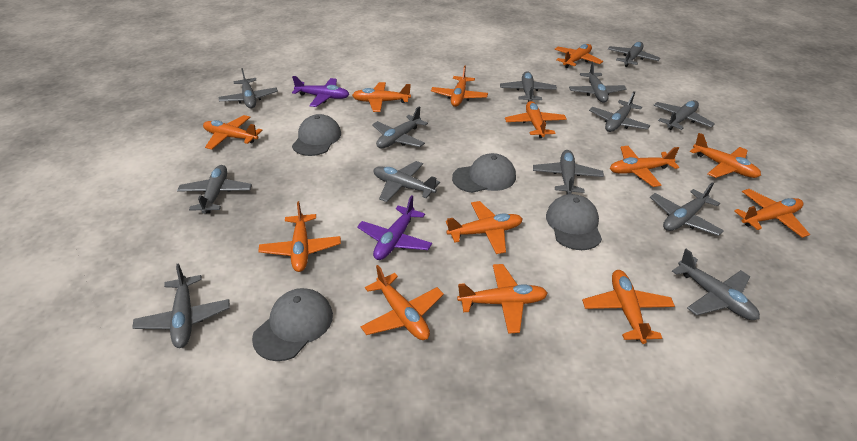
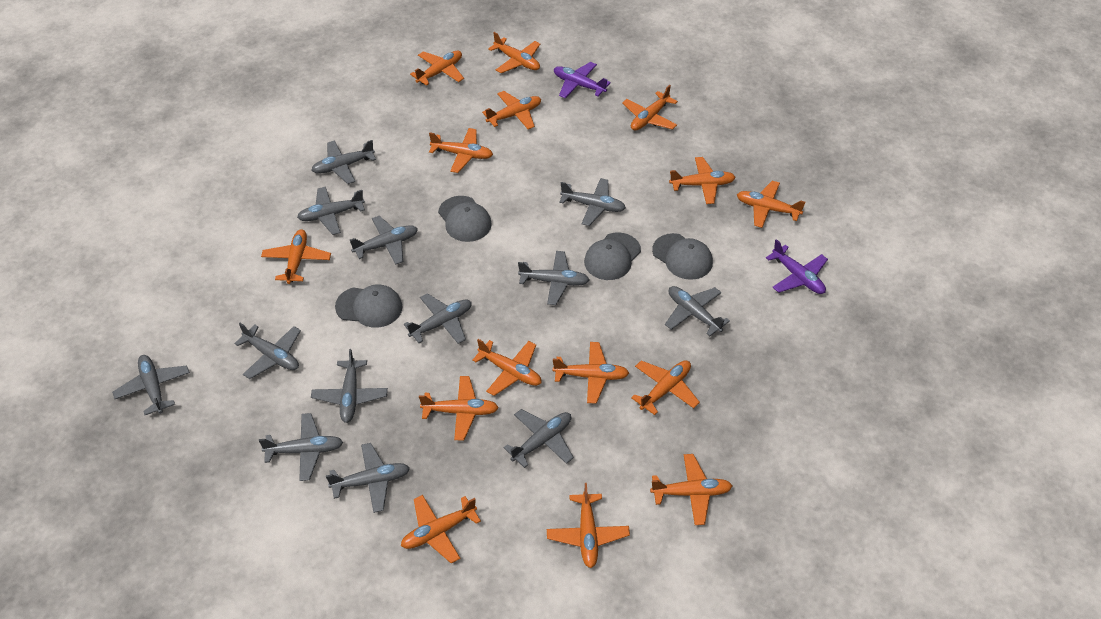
orange plane: 13 -> 15

